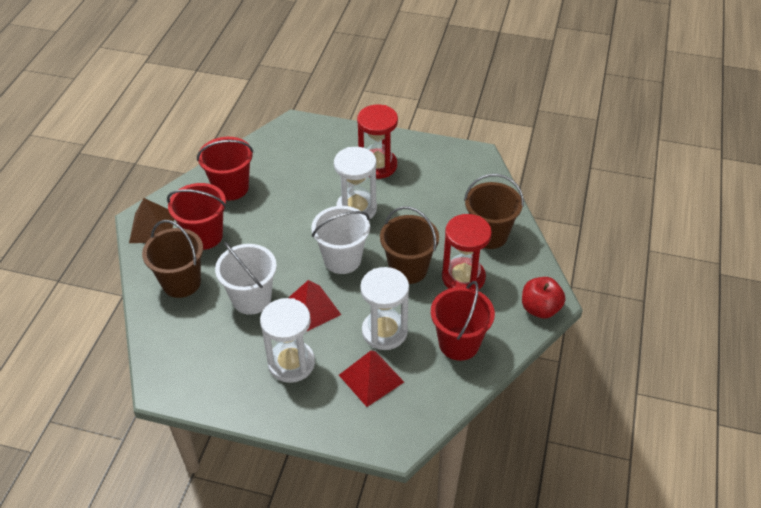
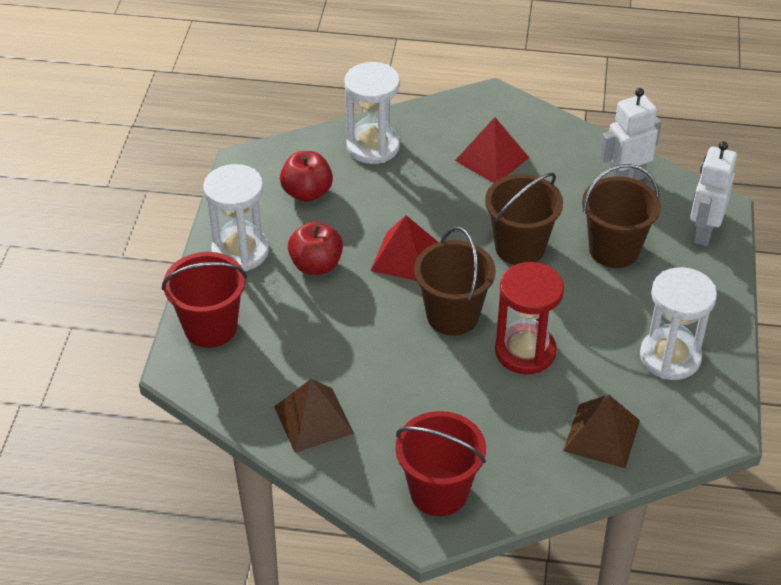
brown pyramid: 1 -> 2
red apple: 1 -> 2
red bucket: 3 -> 2
red hourglass: 2 -> 1
white bucket: 2 -> 0
white robot: 0 -> 2

